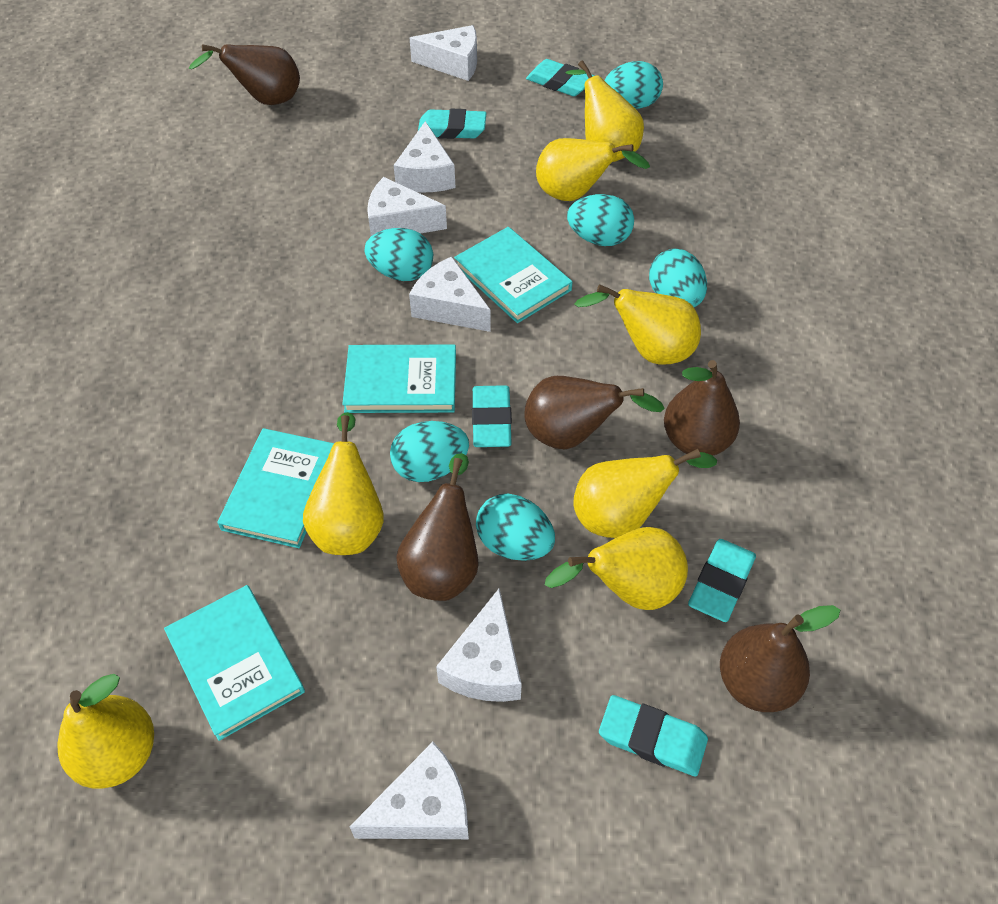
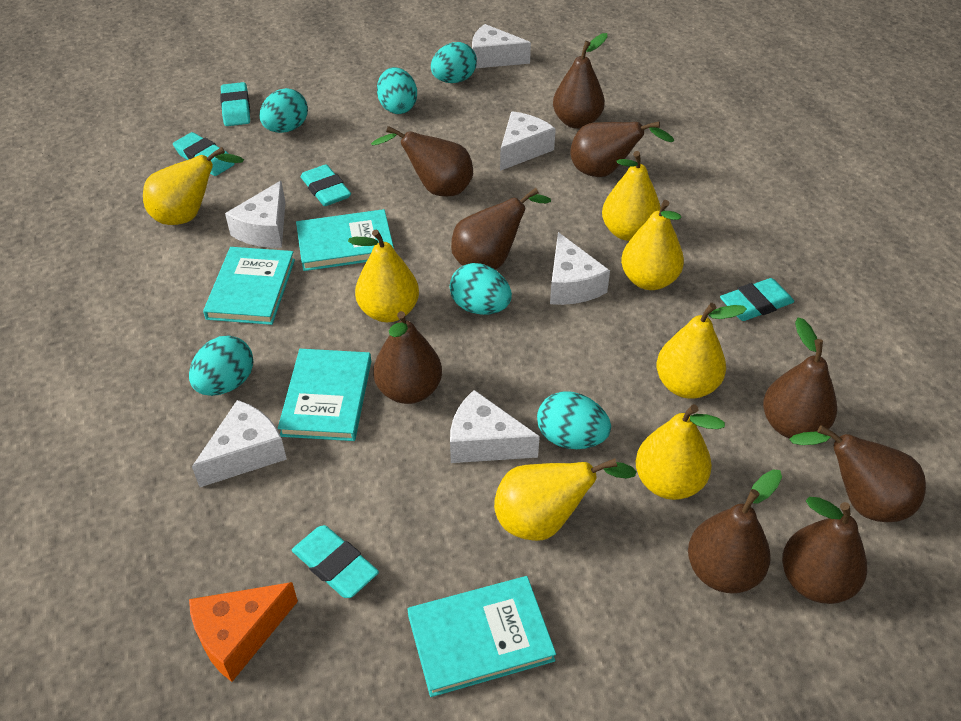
brown pear: 5 -> 9
orange cheese: 0 -> 1

